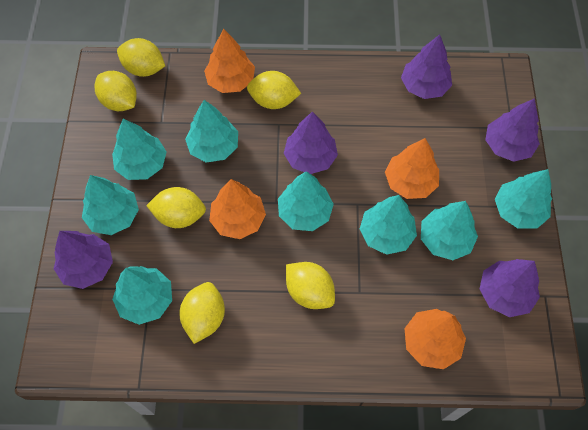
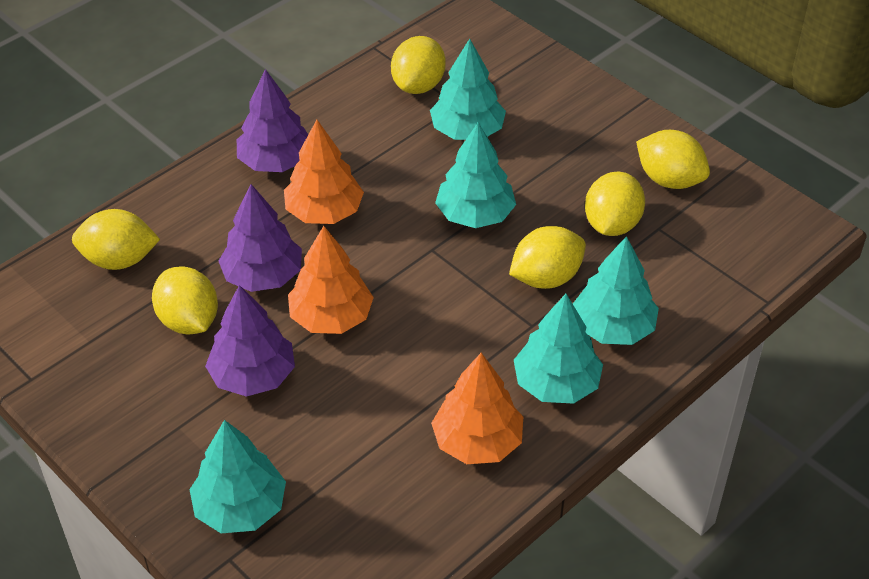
orange tree: 4 -> 3
purple tree: 5 -> 3
turquoise tree: 8 -> 5

